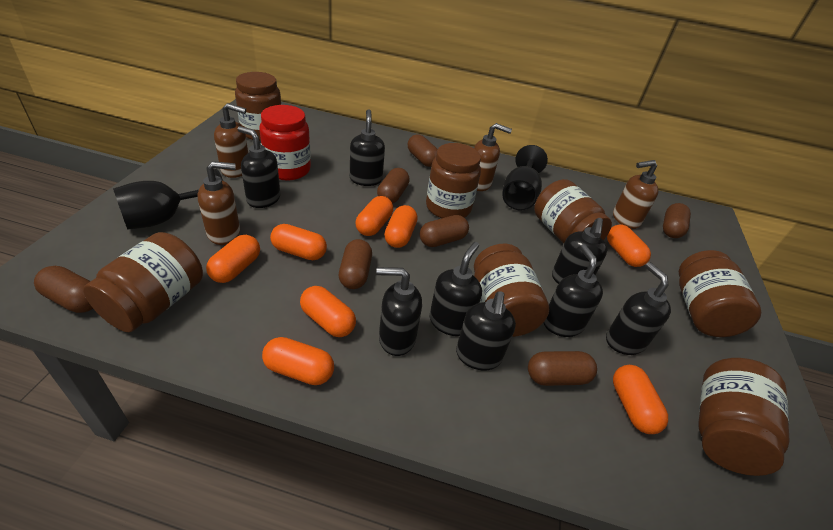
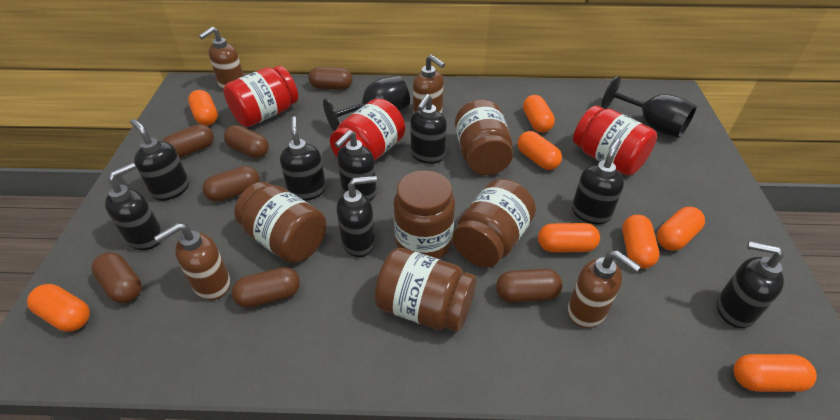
brown jar: 7 -> 5
red jar: 1 -> 3

